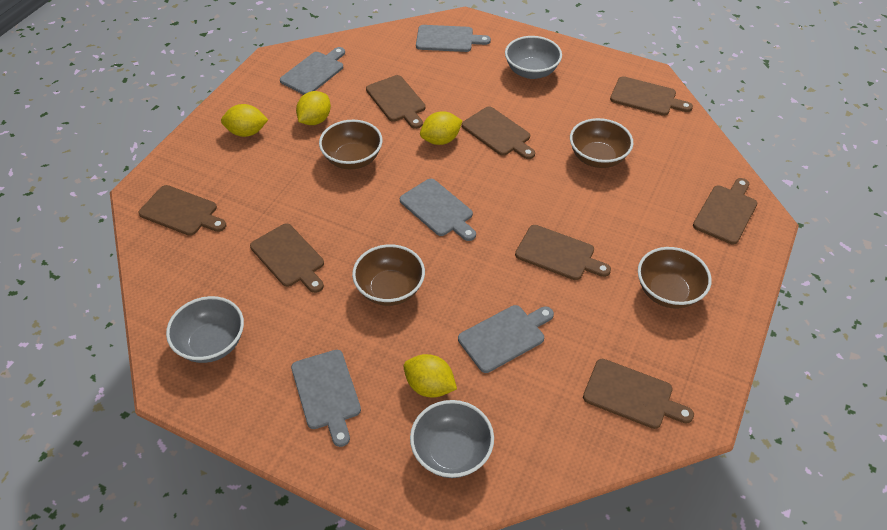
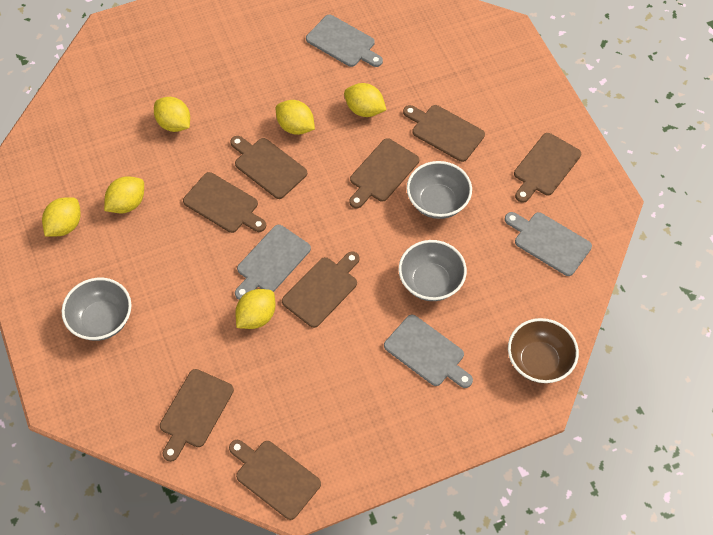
brown bowl: 4 -> 1
grey cutting board: 5 -> 4
yellow lemon: 4 -> 6

